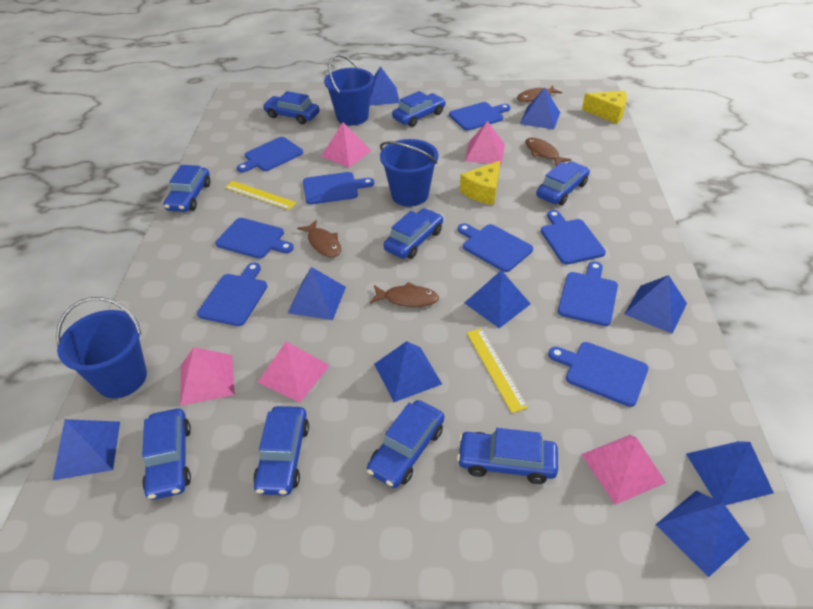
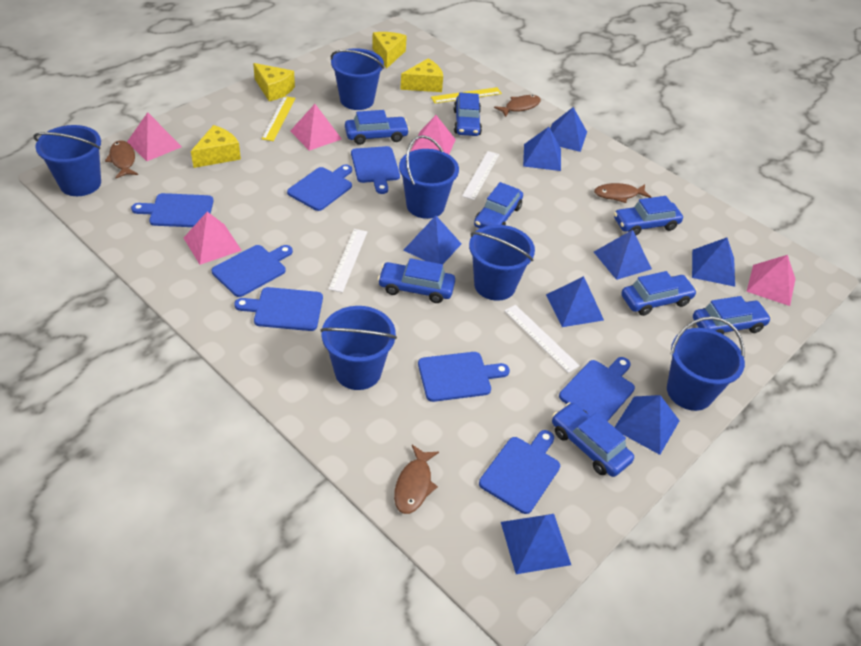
blue bucket: 3 -> 6
blue car: 9 -> 8
blue cutting board: 9 -> 8
blue pyramid: 9 -> 8
white ruler: 0 -> 3
yellow cheese: 2 -> 4

